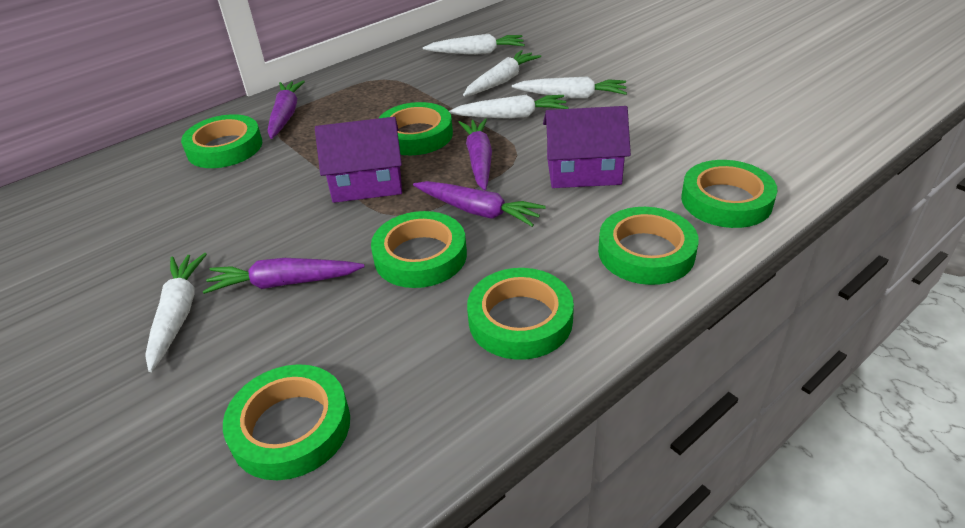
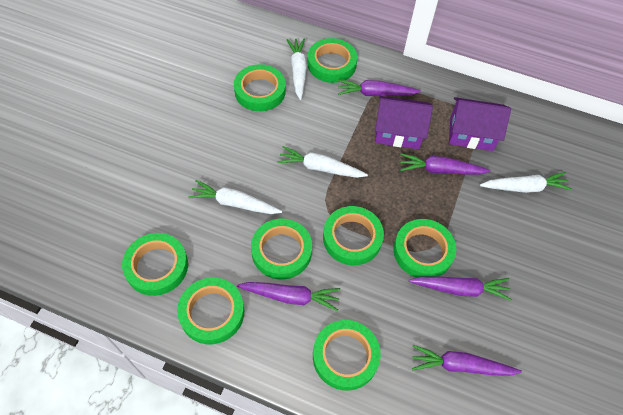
green tape: 7 -> 8
purple carrot: 4 -> 5
white carrot: 5 -> 4

